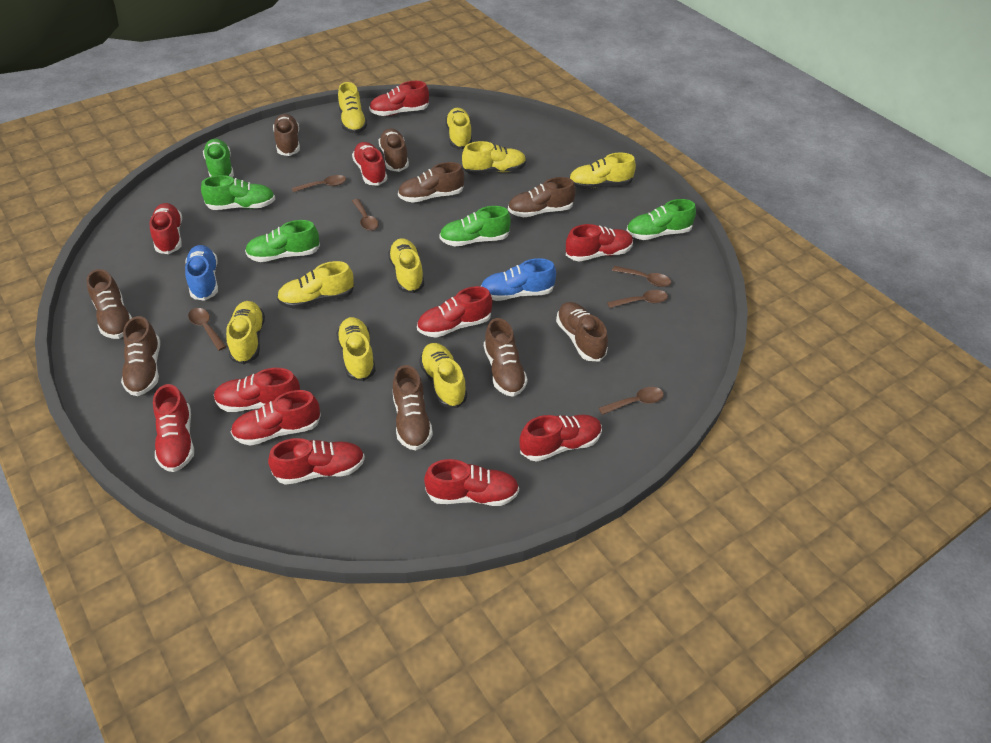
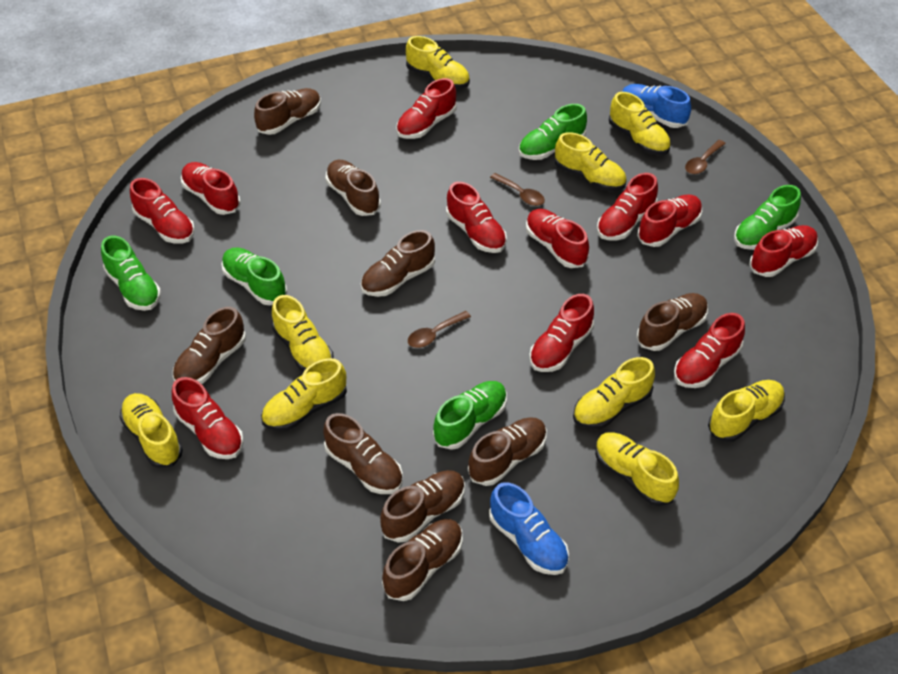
brown spoon: 6 -> 3

